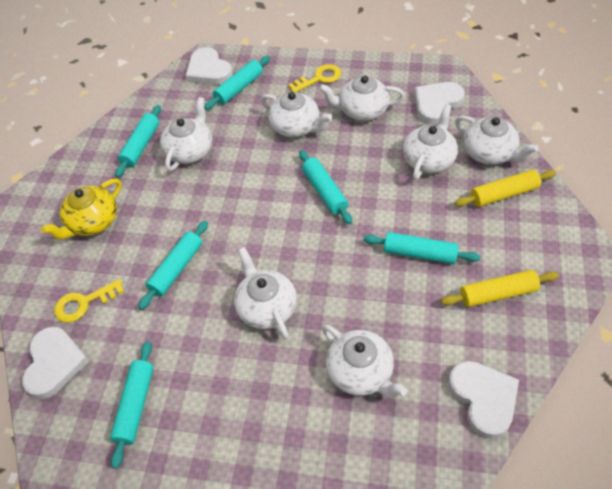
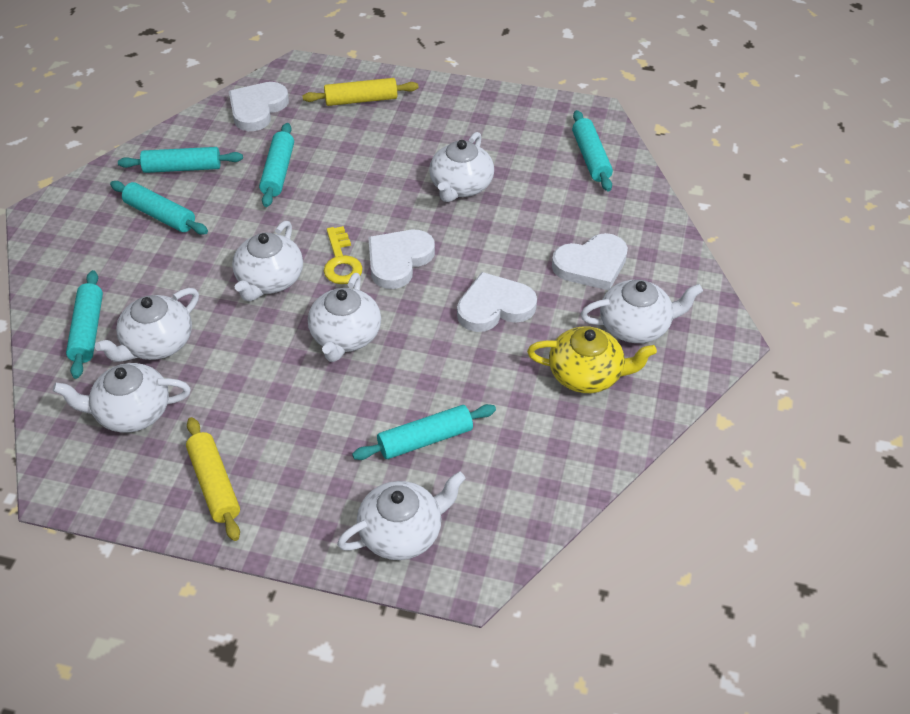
yellow key: 2 -> 1

